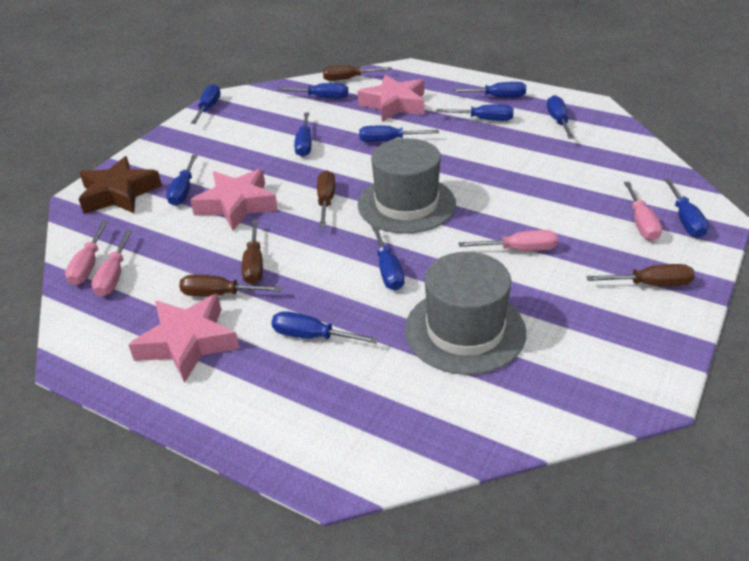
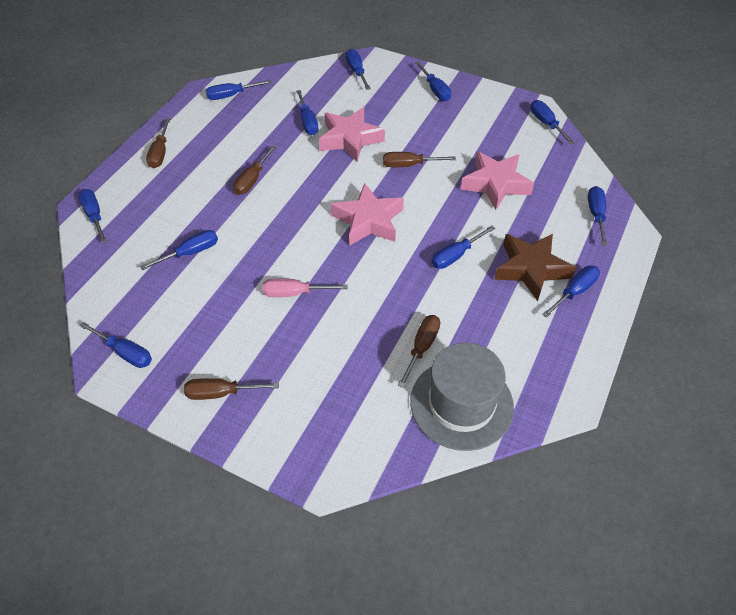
grey hat: 2 -> 1
pink screwdriver: 4 -> 1

